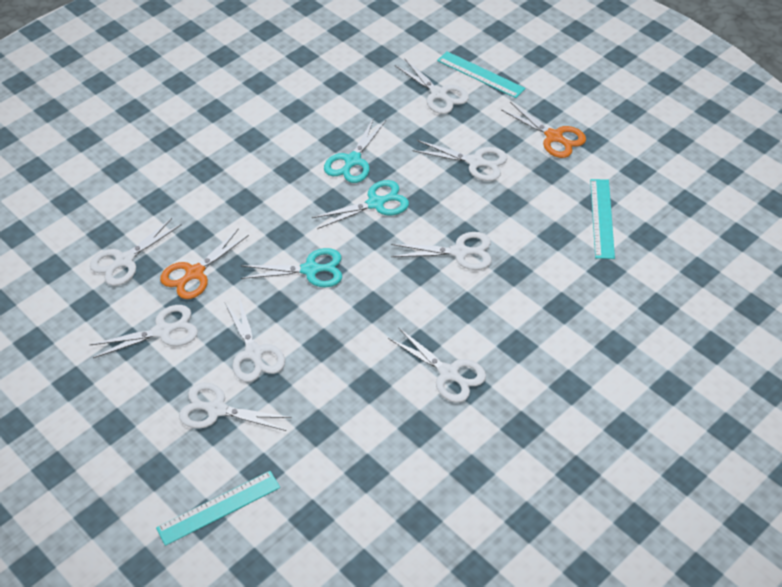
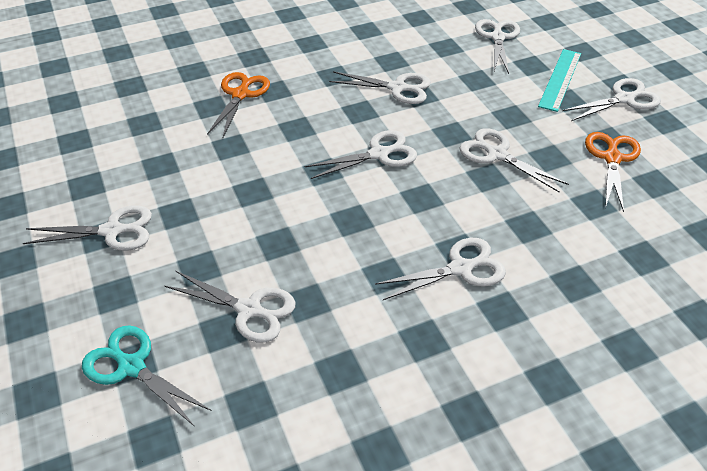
turquoise ruler: 3 -> 1
turquoise scissors: 3 -> 1

